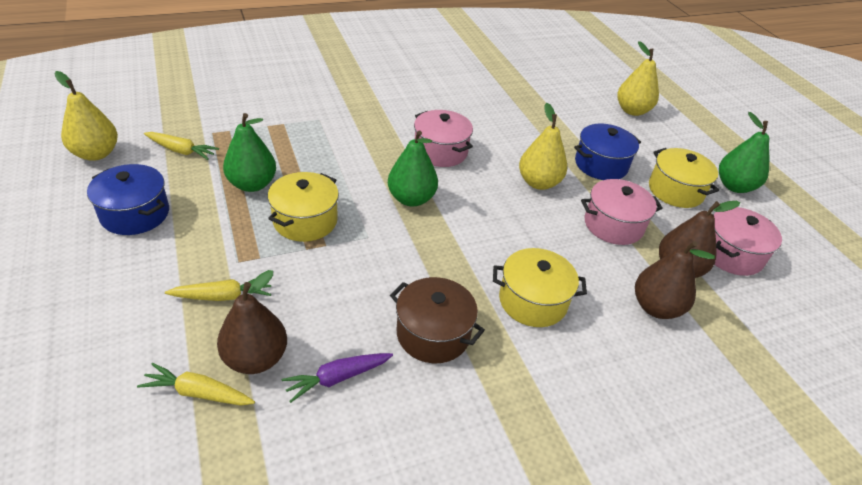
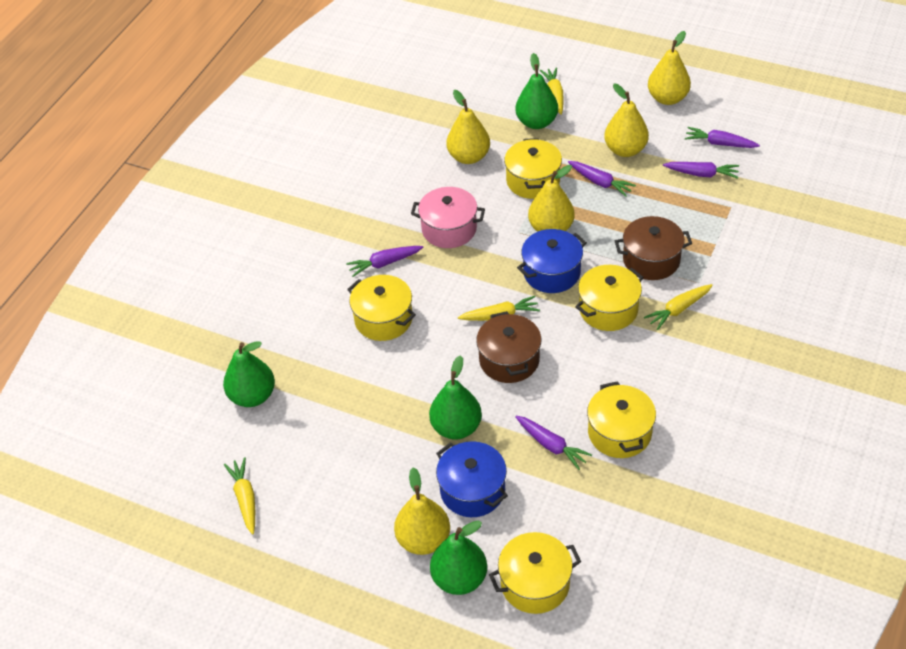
brown pear: 3 -> 0
brown pot: 1 -> 2
green pear: 3 -> 4
pink pot: 3 -> 1
purple carrot: 1 -> 5
yellow carrot: 3 -> 4
yellow pear: 3 -> 5
yellow pot: 3 -> 5

